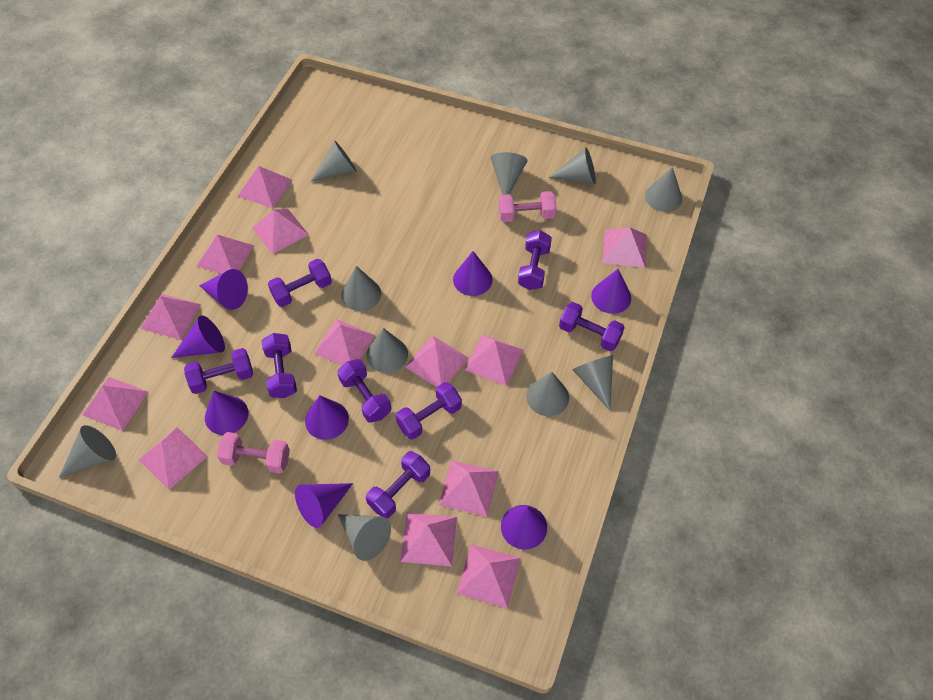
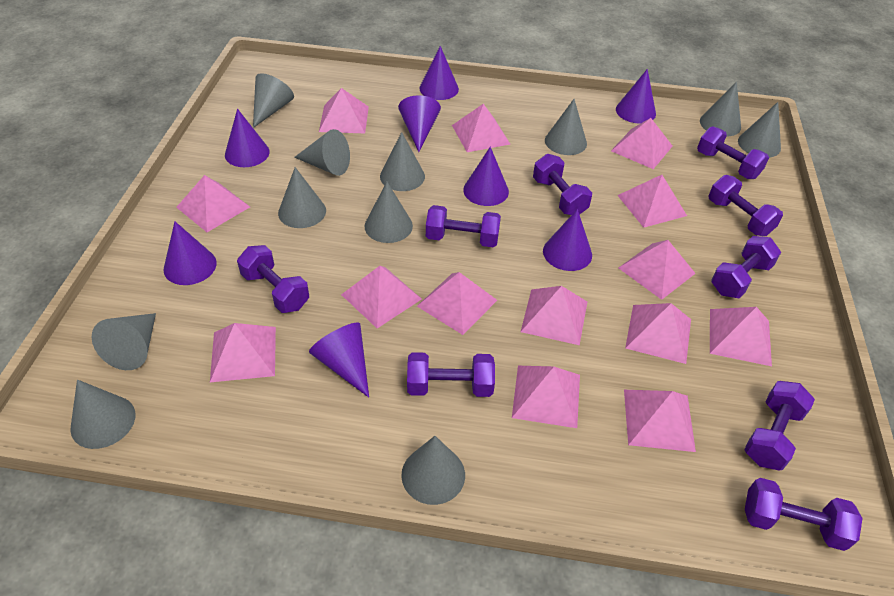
grey cone: 10 -> 11
pink dumbbell: 2 -> 0
pink pyramid: 13 -> 14
purple dumbbell: 8 -> 9

